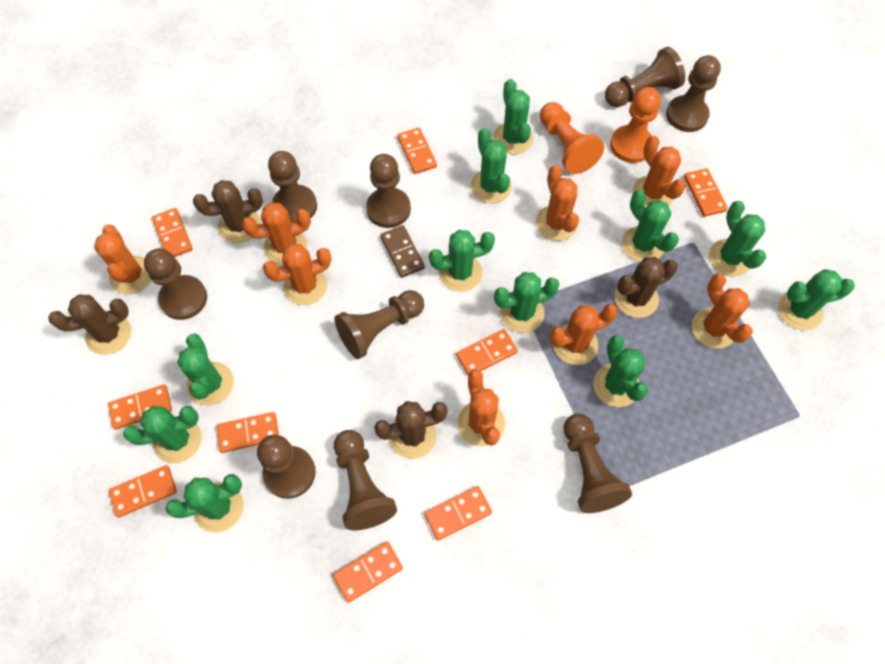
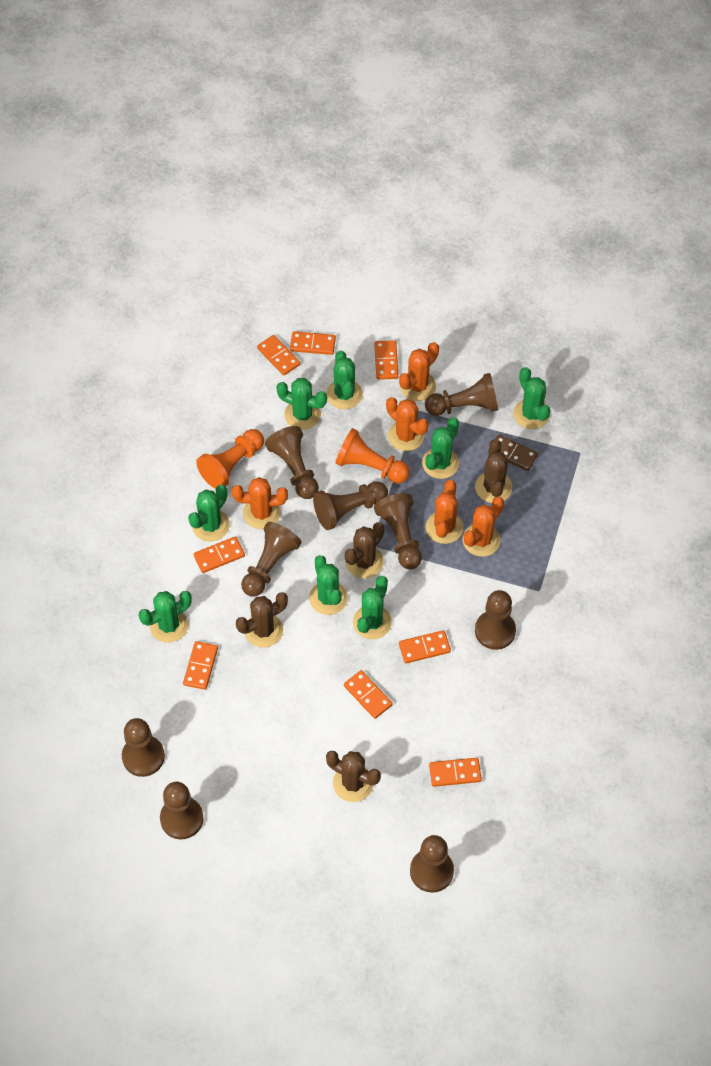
green cactus: 11 -> 8
orange cactus: 8 -> 5
orange domino: 9 -> 8

